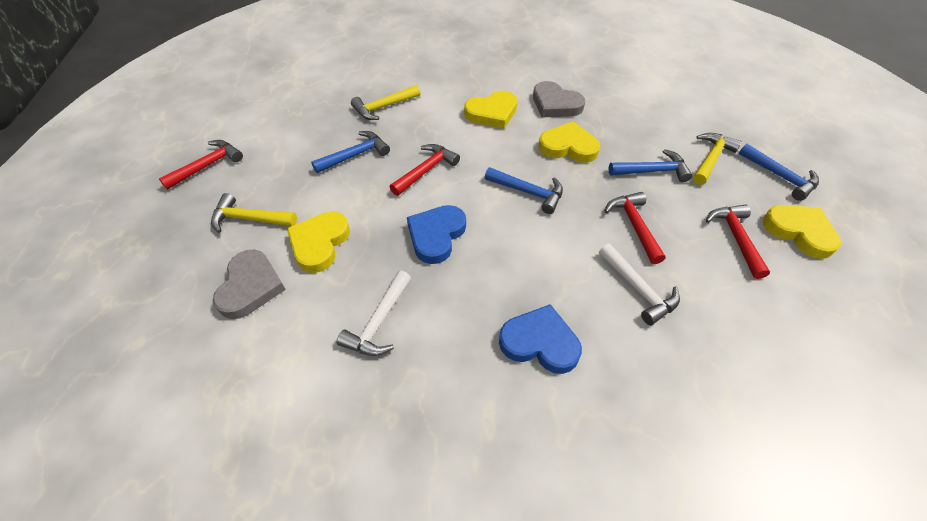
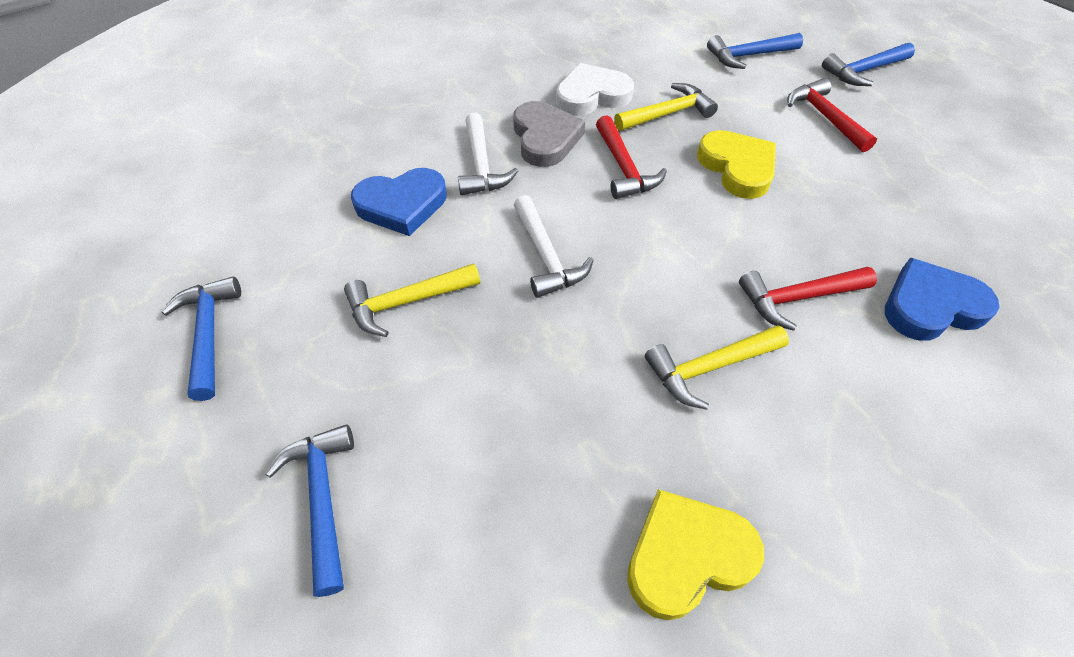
grey heart: 2 -> 1
red hammer: 4 -> 3
white heart: 0 -> 1
yellow heart: 4 -> 2

